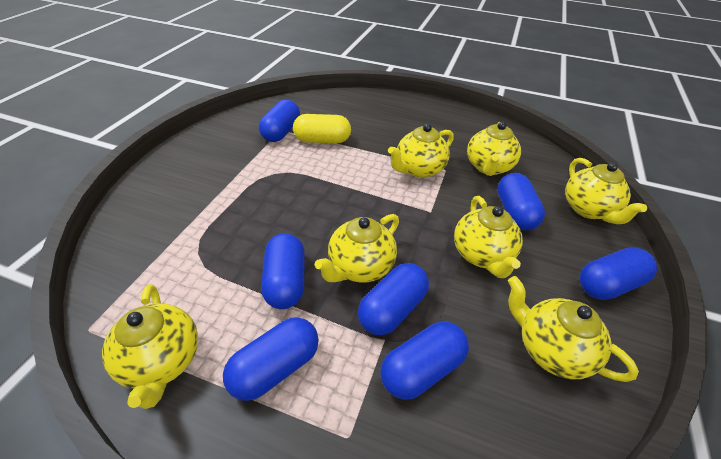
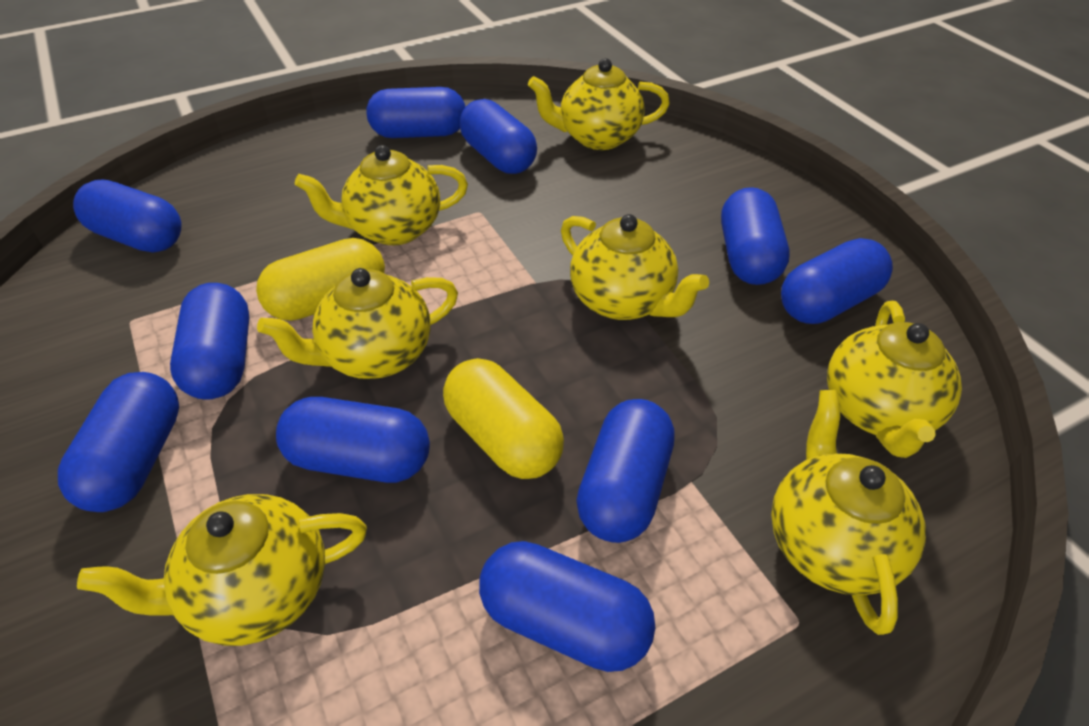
blue capsule: 7 -> 10
yellow capsule: 1 -> 2

